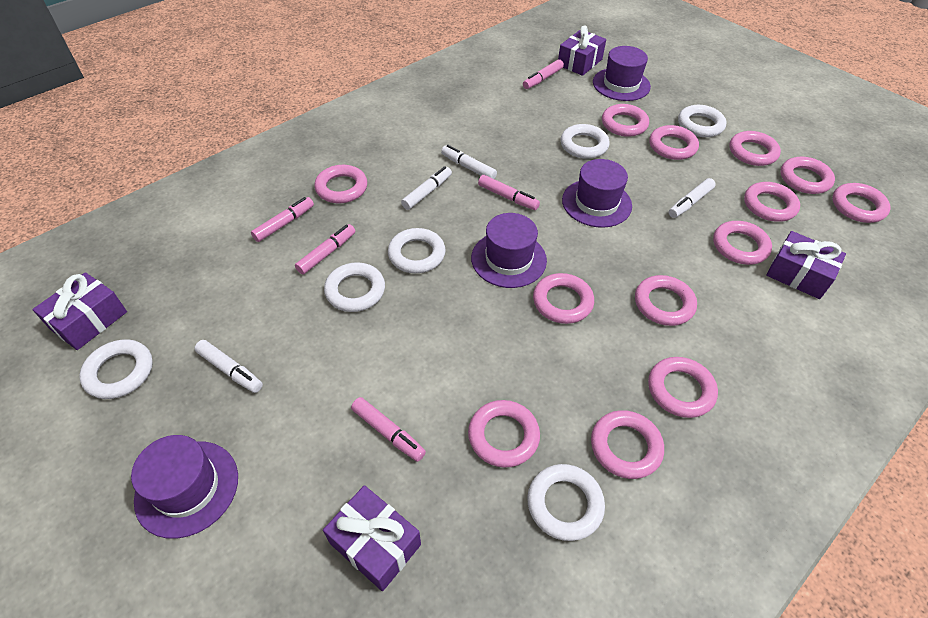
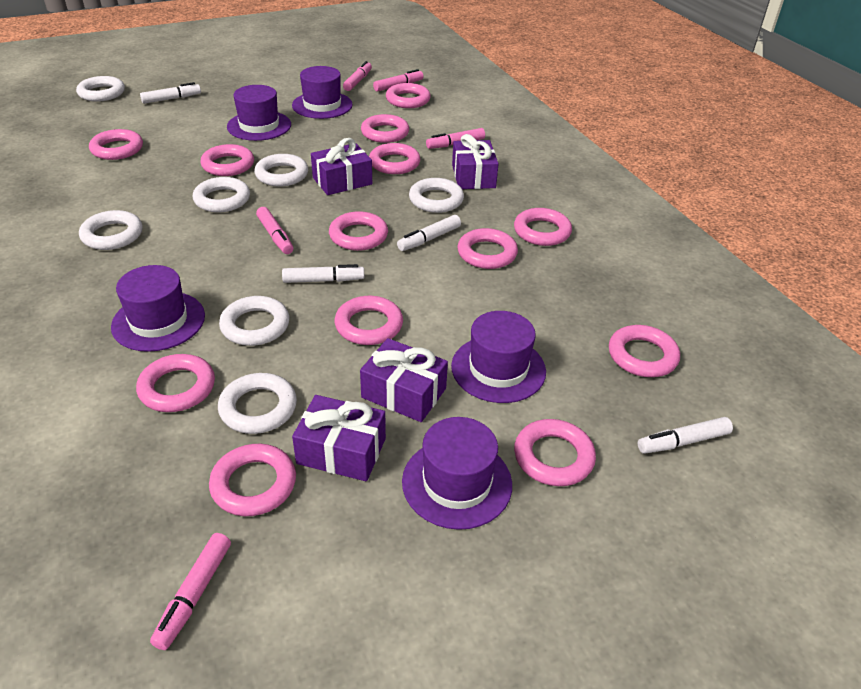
purple hat: 4 -> 5
white ring: 6 -> 7

